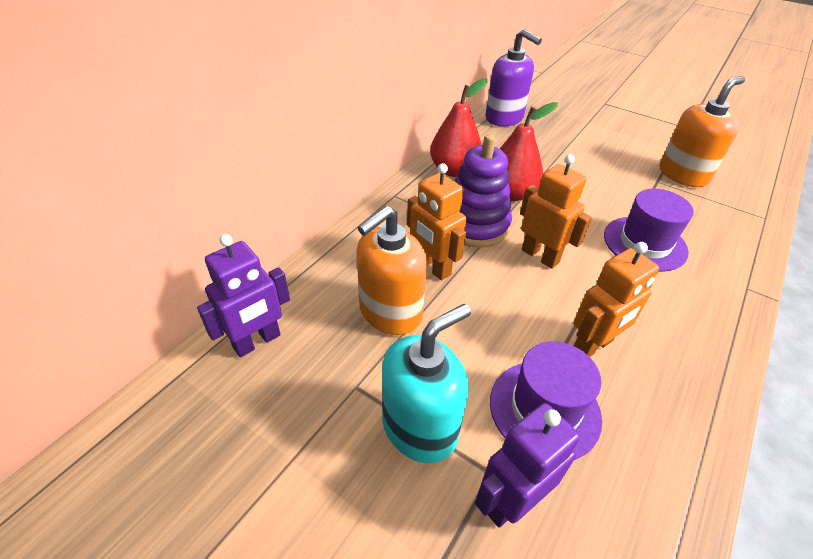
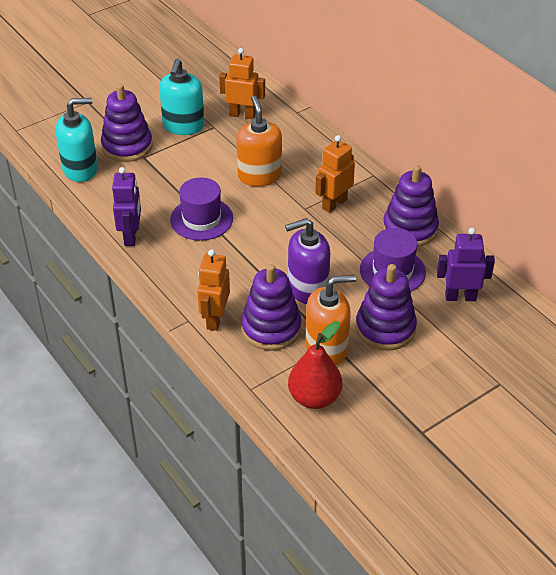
purple stacking toy: 1 -> 4
red pear: 2 -> 1
turquoise soap dispenser: 1 -> 2

